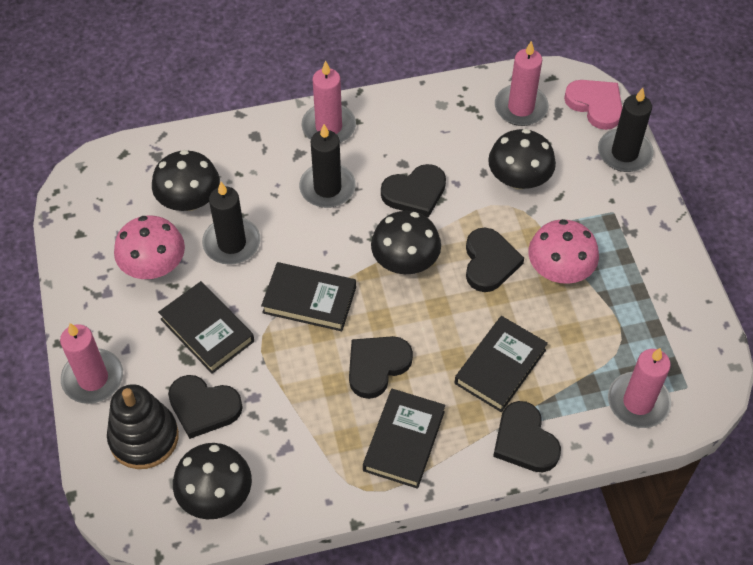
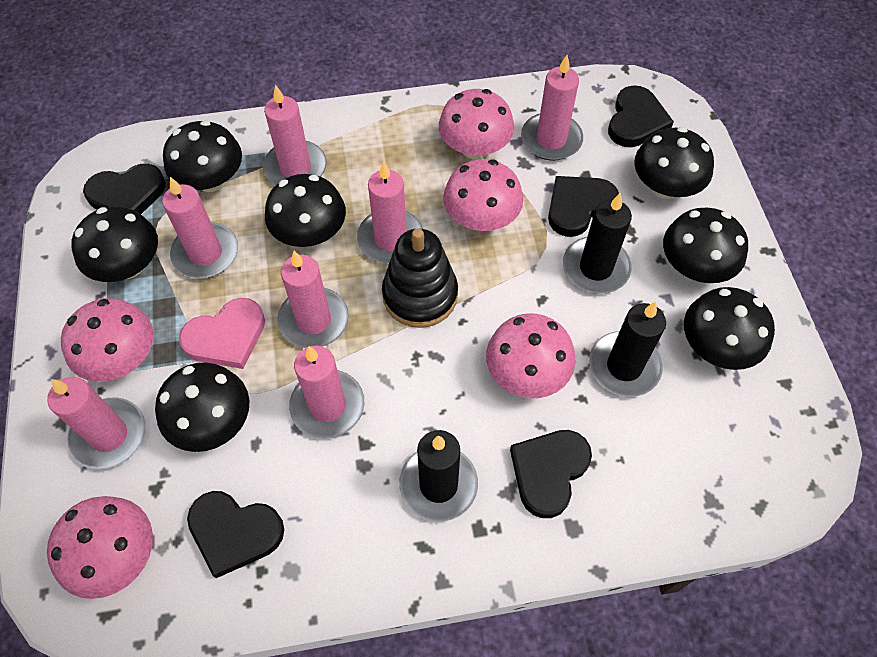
black book: 4 -> 0
black mushroom: 4 -> 7
pink candle: 4 -> 7
pink mushroom: 2 -> 5

